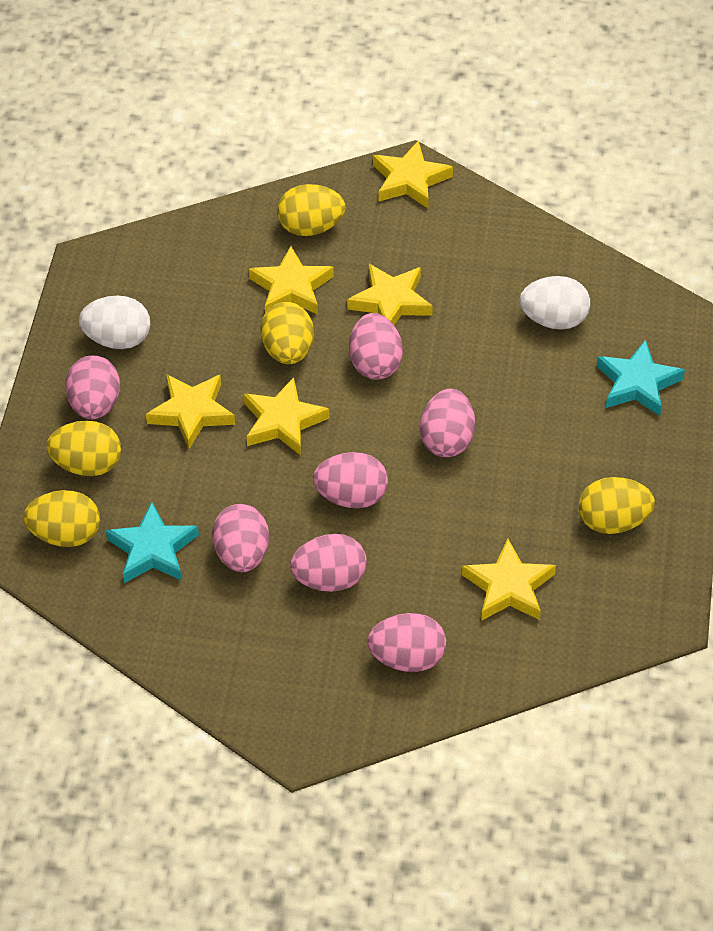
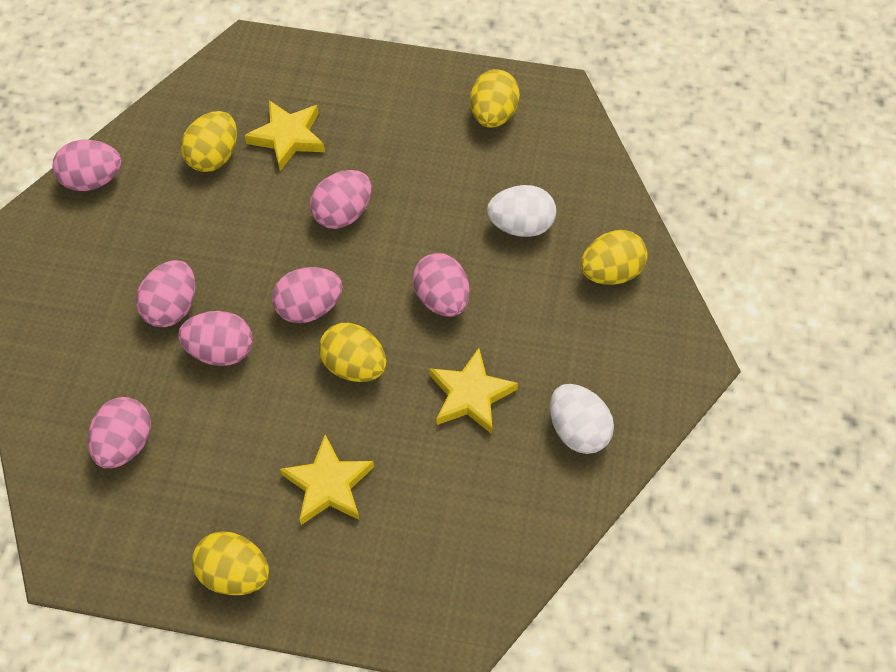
turquoise star: 2 -> 0
yellow star: 6 -> 3

